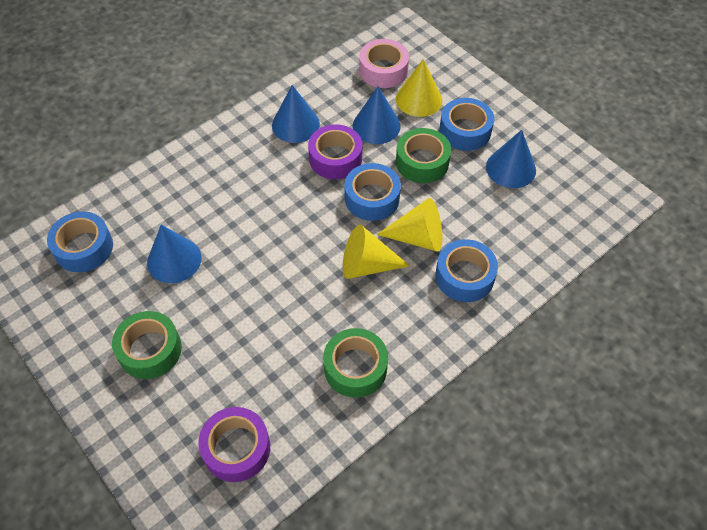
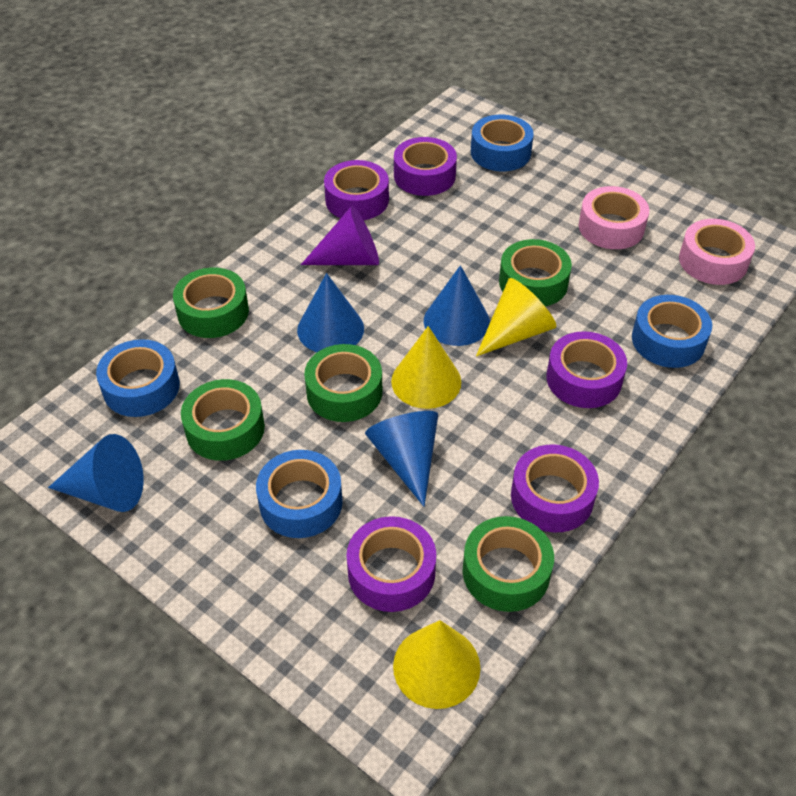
green tape: 3 -> 5
pink tape: 1 -> 2
purple cone: 0 -> 1
purple tape: 2 -> 5

